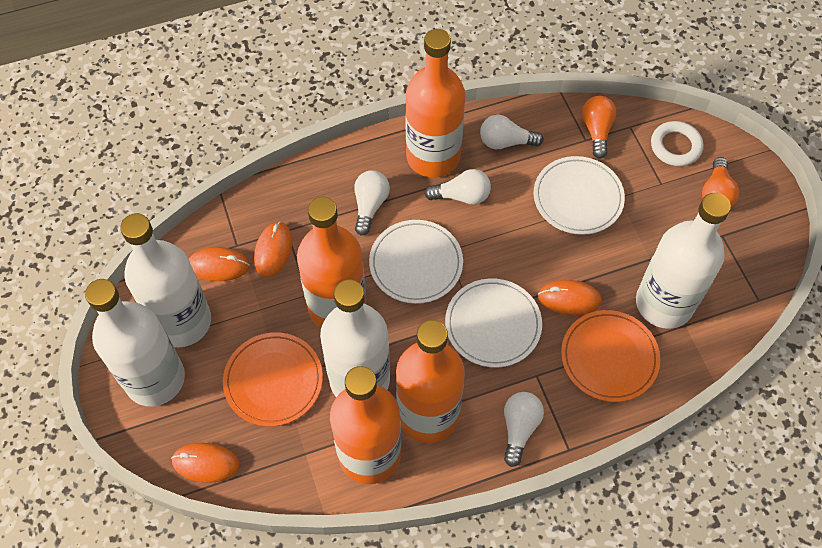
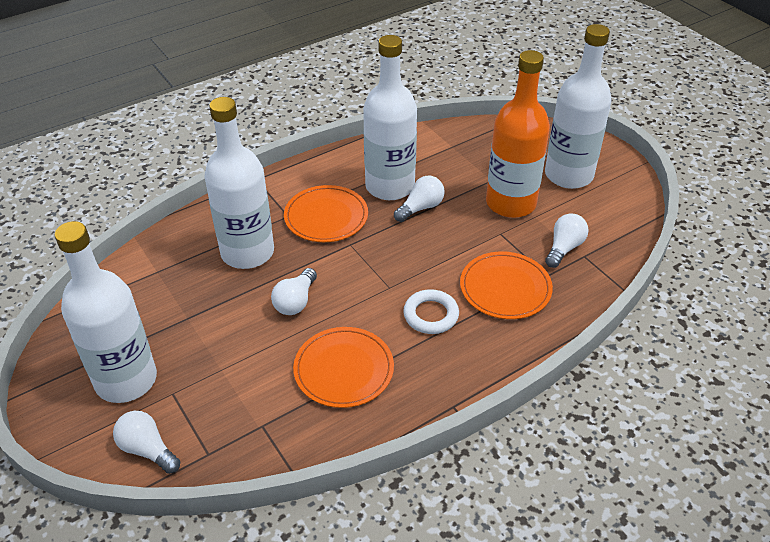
orange bottle: 4 -> 1
orange light bulb: 2 -> 0
orange mouse: 4 -> 0
orange plate: 2 -> 3
white plate: 3 -> 0

